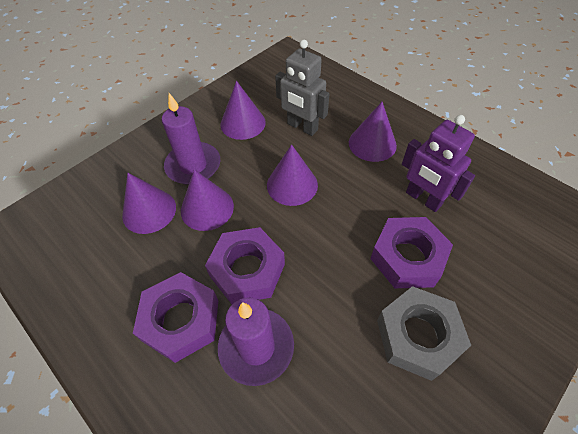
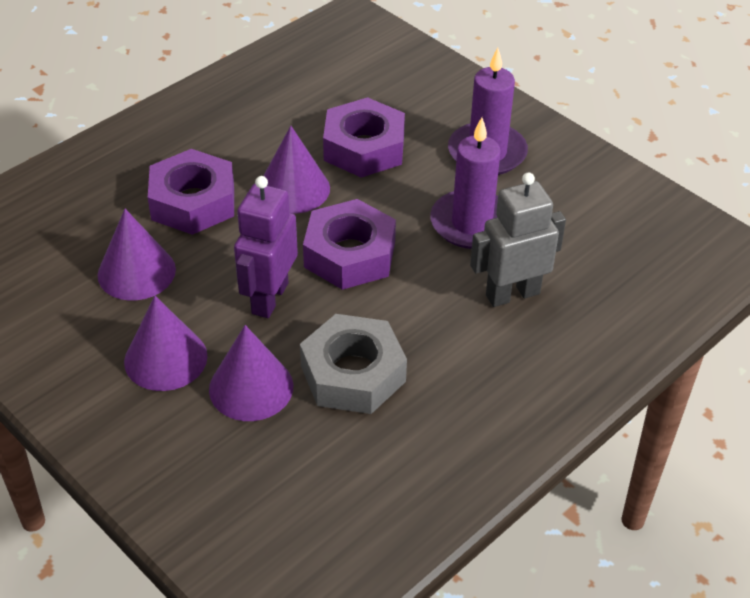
purple cone: 5 -> 4

